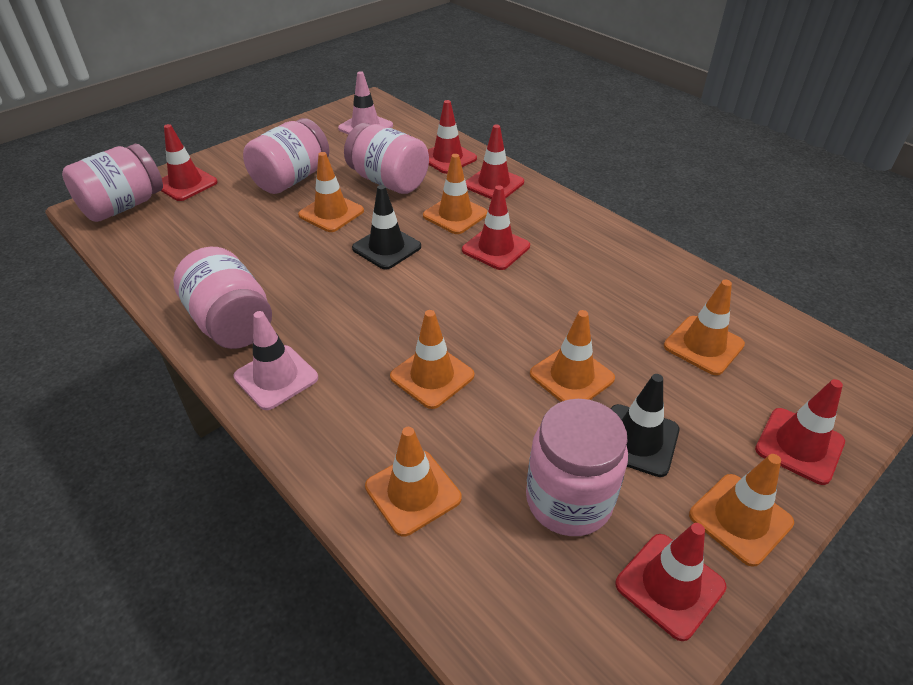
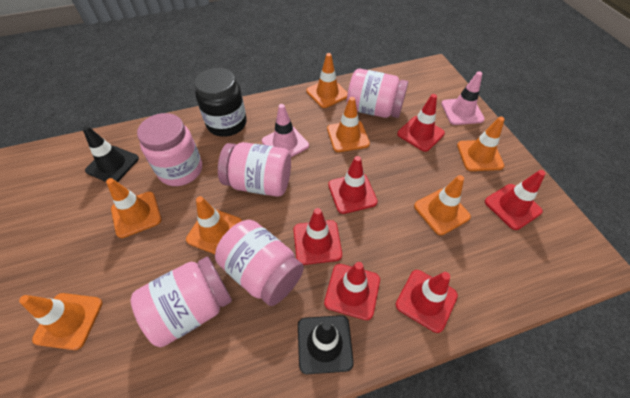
black jar: 0 -> 1

